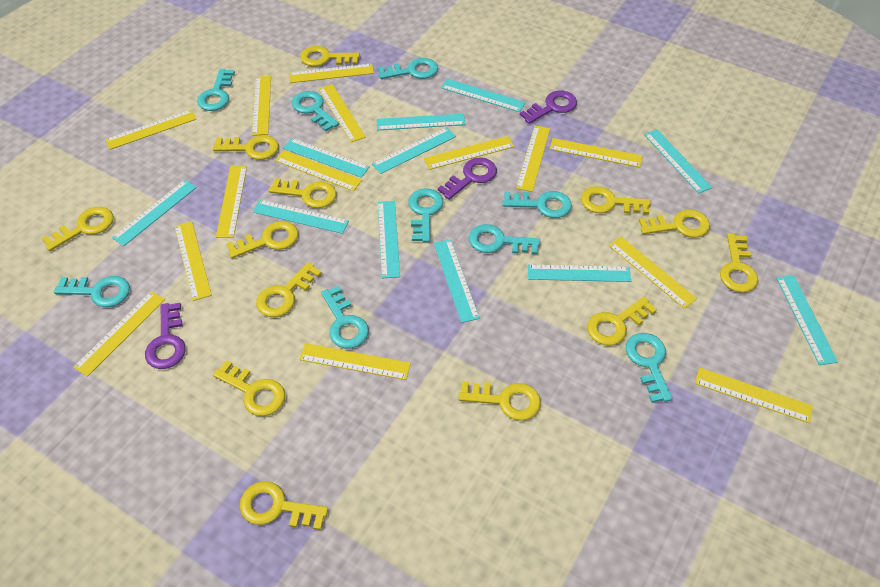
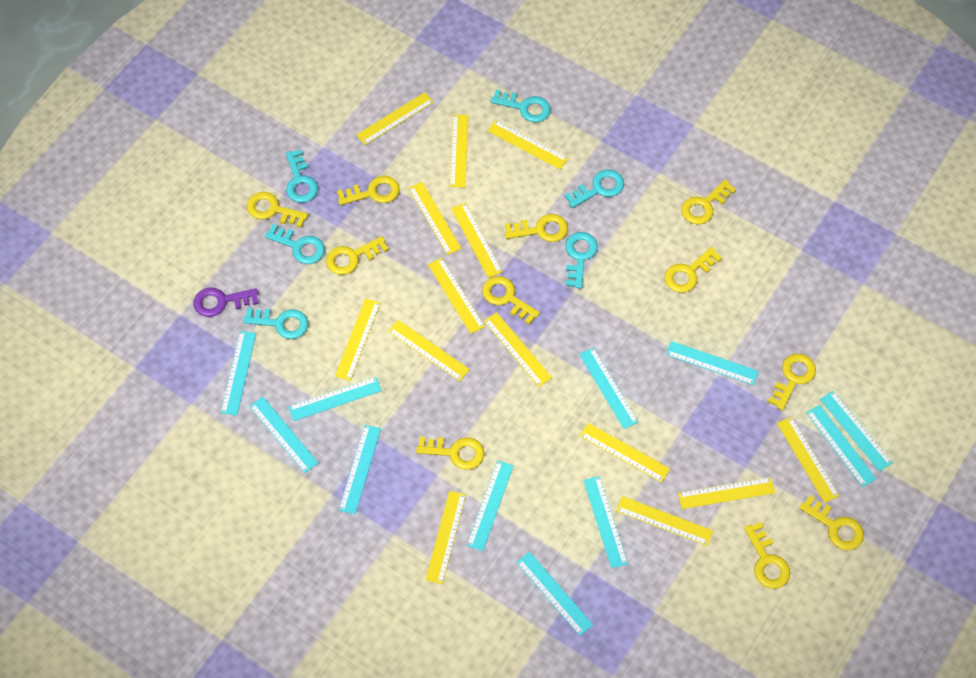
purple key: 3 -> 1
turquoise key: 9 -> 6
yellow key: 13 -> 11

